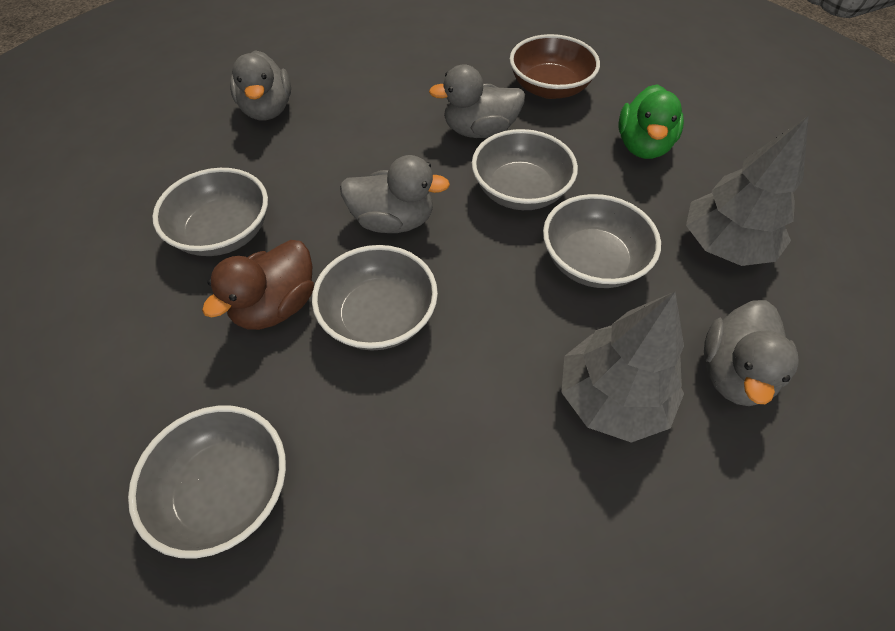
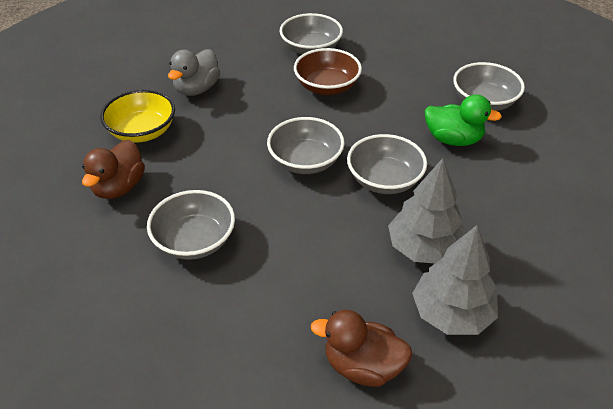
brown duck: 1 -> 2
grey duck: 4 -> 1
yellow bowl: 0 -> 1

